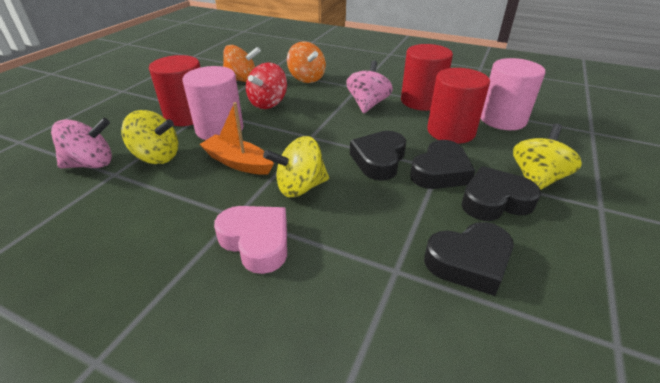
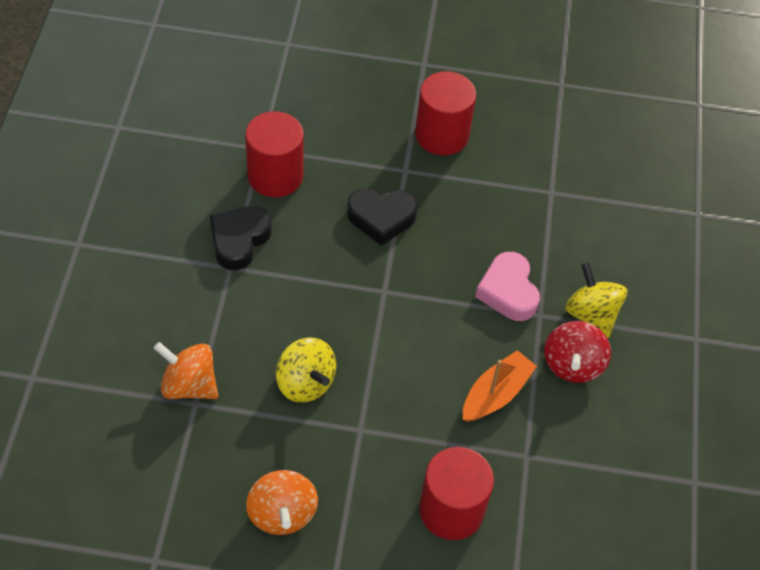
black heart: 4 -> 2
pink cylinder: 2 -> 0
pink spinning top: 2 -> 0
yellow spinning top: 3 -> 2

